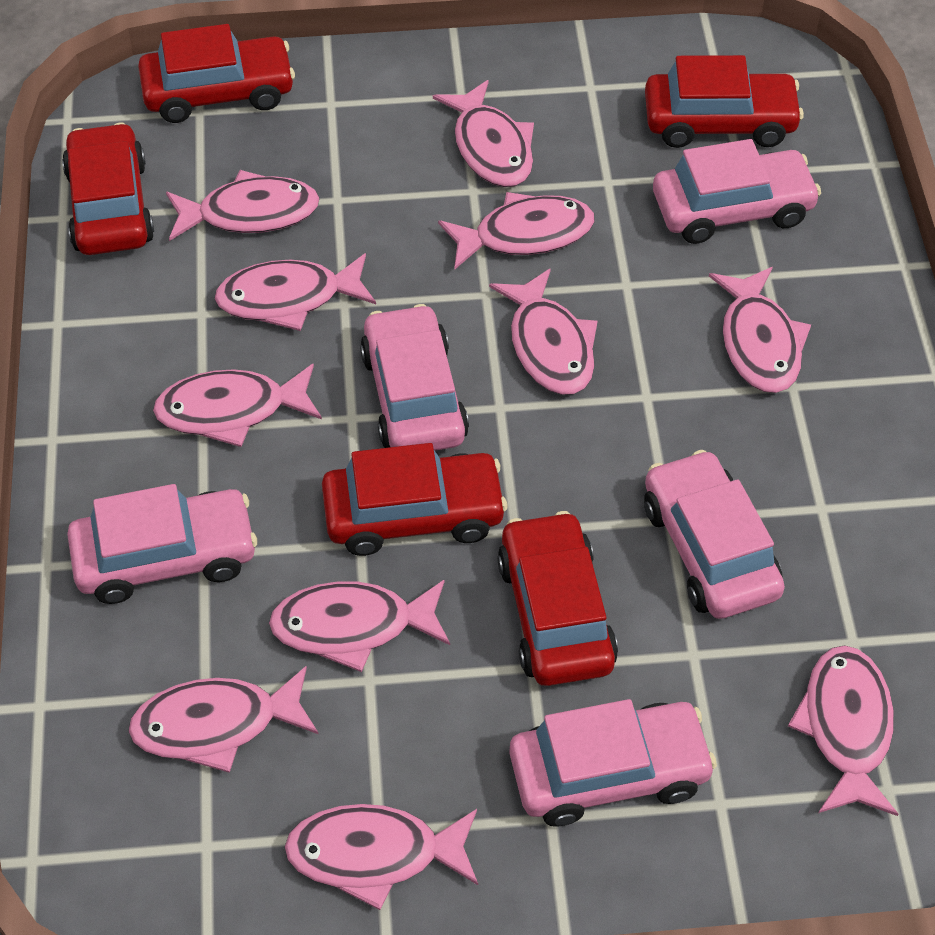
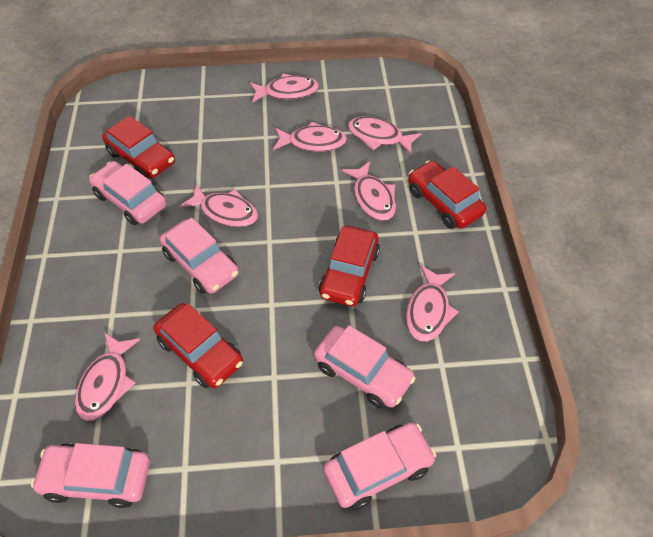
pink fish: 11 -> 7
red car: 5 -> 4

